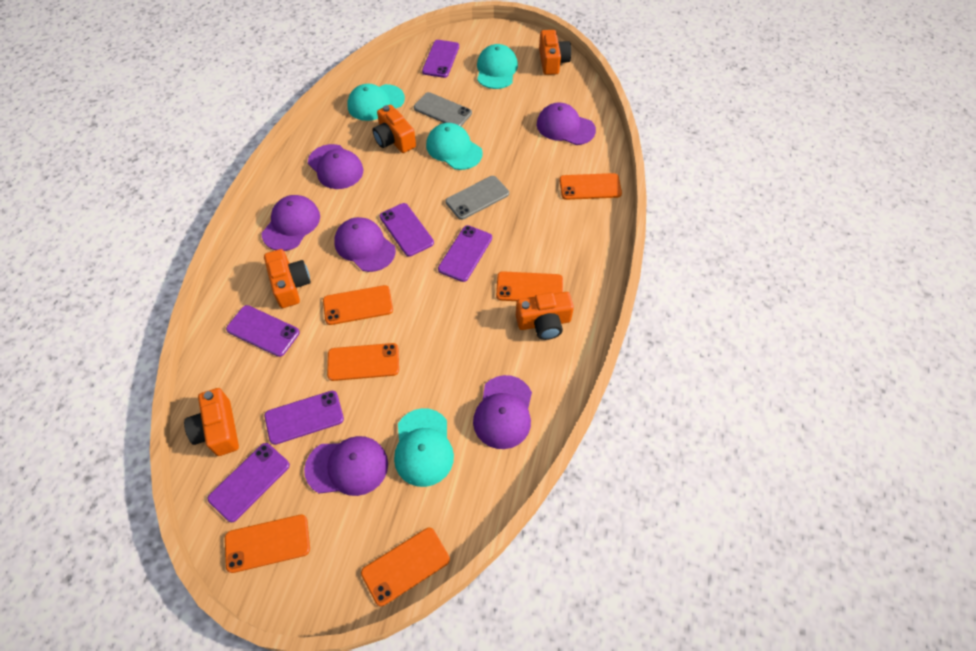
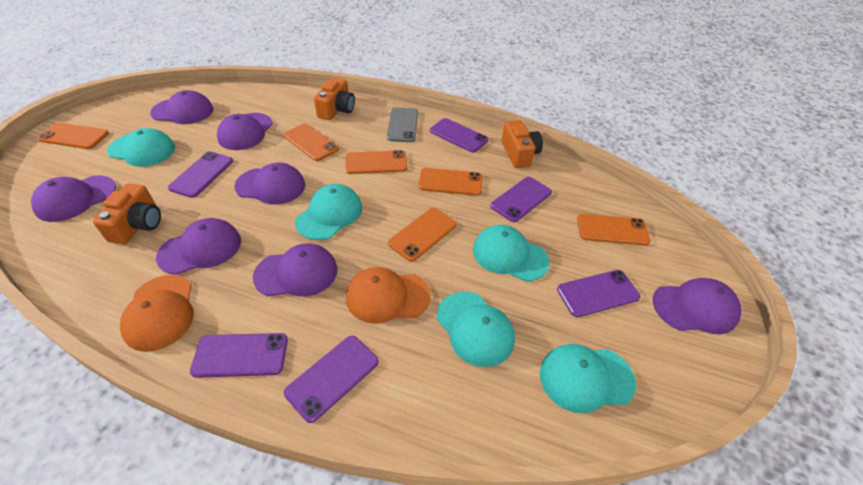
grey phone: 2 -> 1
orange camera: 5 -> 3
orange cap: 0 -> 2
purple cap: 6 -> 7
turquoise cap: 4 -> 5

